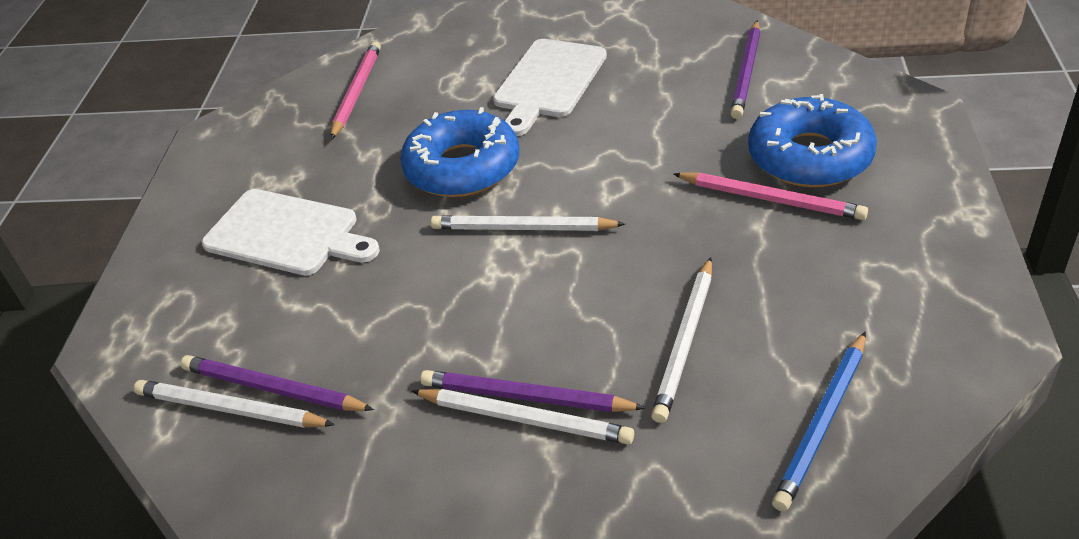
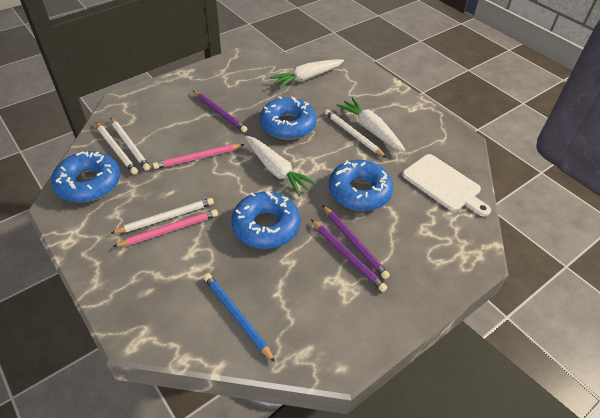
blue donut: 2 -> 4
white carrot: 0 -> 3
white cutting board: 2 -> 1

